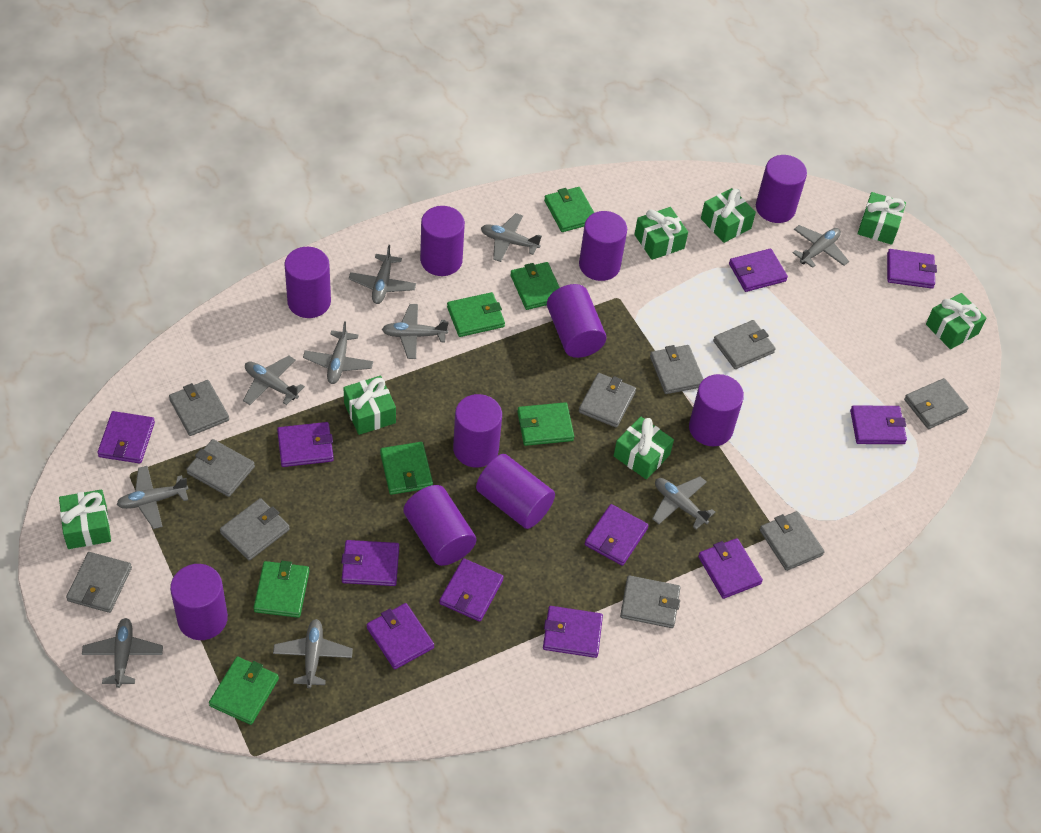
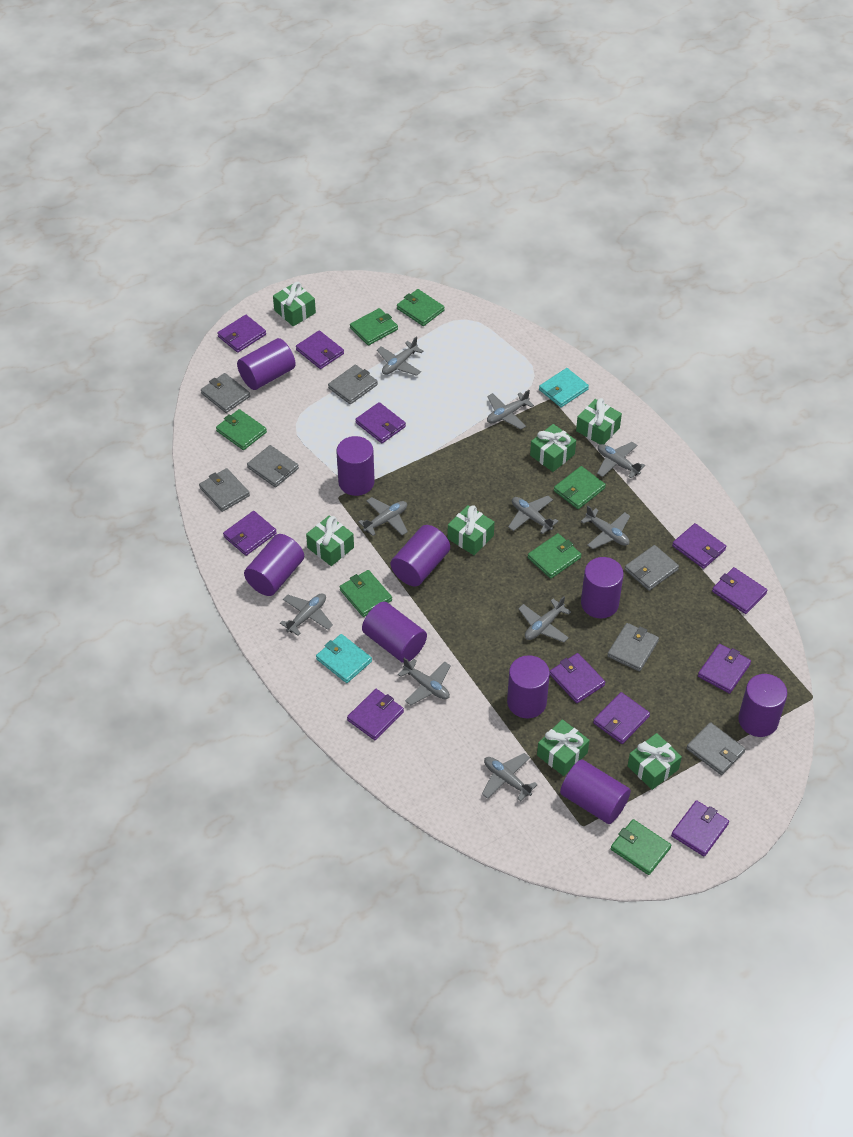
grey wallet: 10 -> 7
purple cylinder: 10 -> 9
turquoise wallet: 0 -> 2

